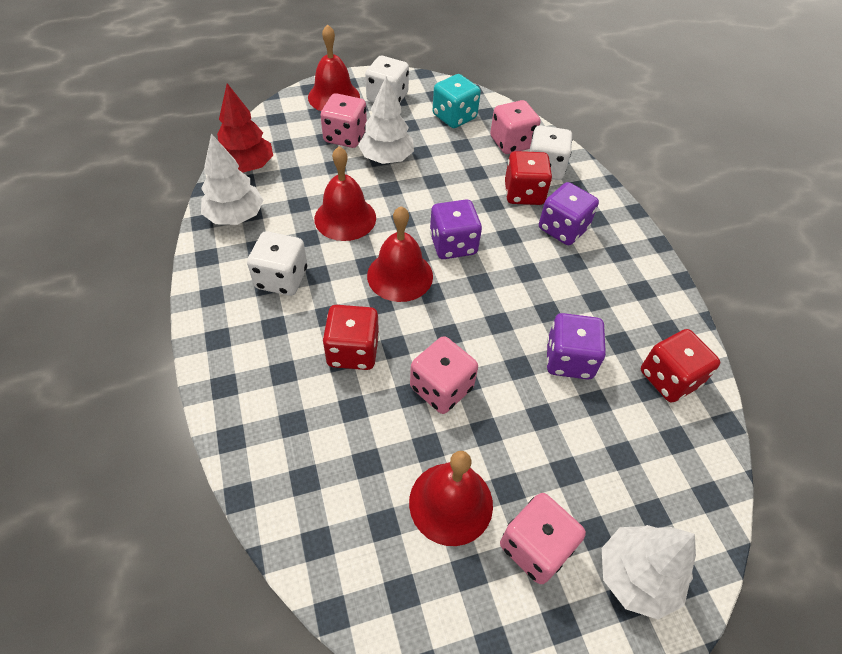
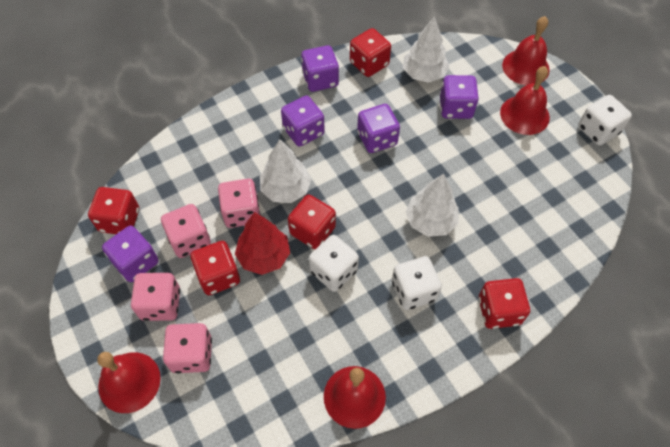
purple dice: 3 -> 5
red dice: 3 -> 5
turquoise dice: 1 -> 0

